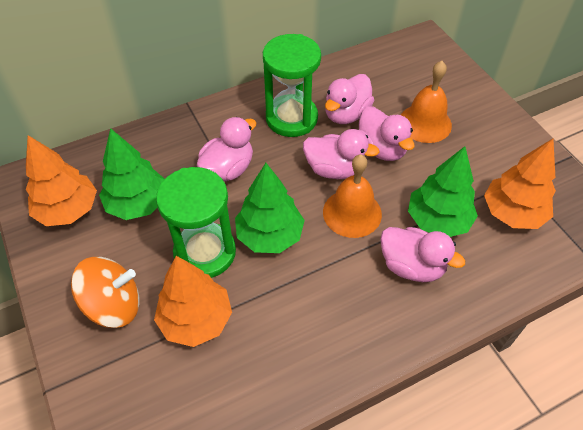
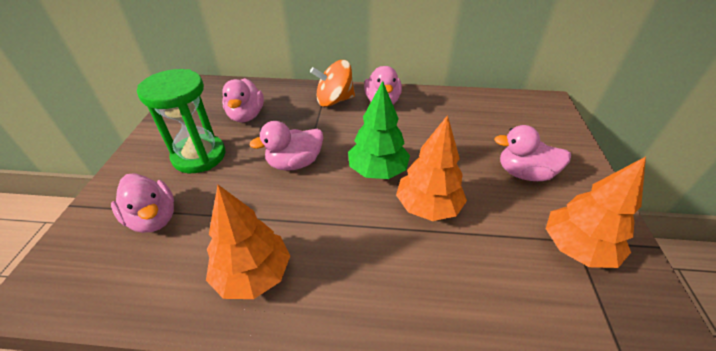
green hourglass: 2 -> 1
green tree: 3 -> 1
orange bell: 2 -> 0

